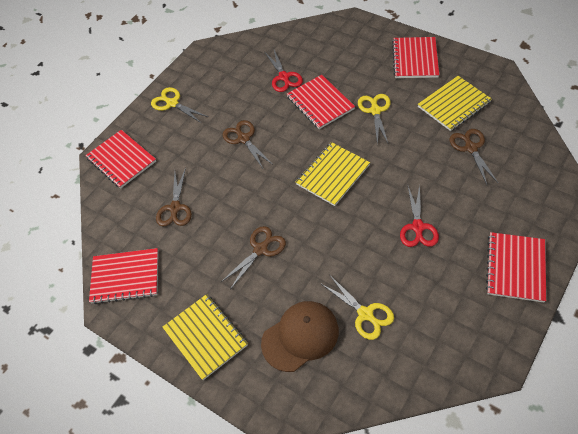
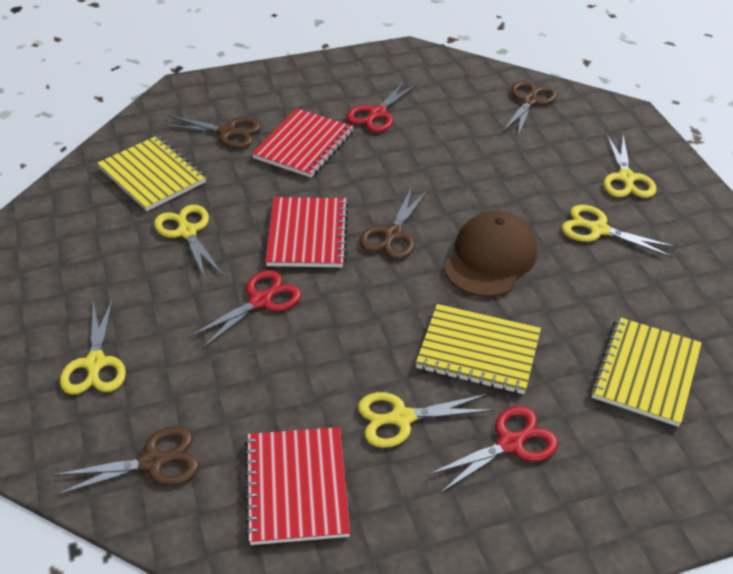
red notebook: 5 -> 3
red scissors: 2 -> 3
yellow scissors: 3 -> 5

